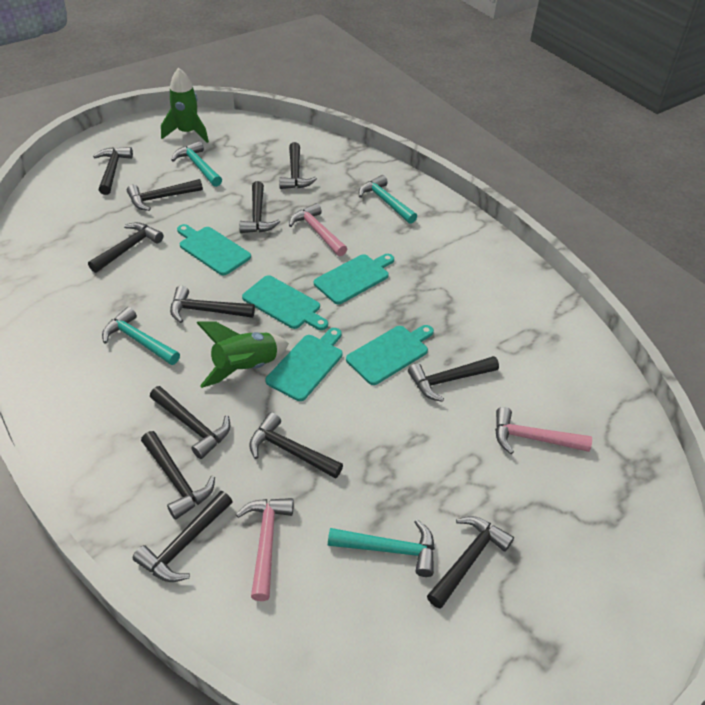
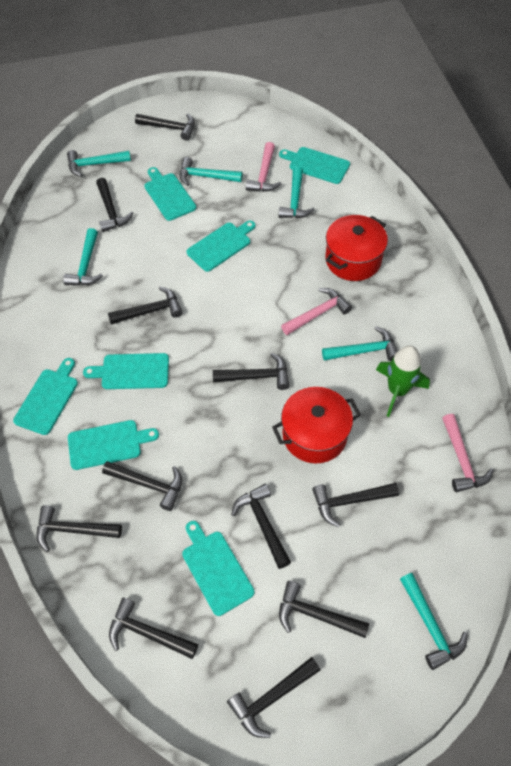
black hammer: 12 -> 11
green rocket: 2 -> 1
red pot: 0 -> 2
turquoise cutting board: 5 -> 7
turquoise hammer: 4 -> 6

